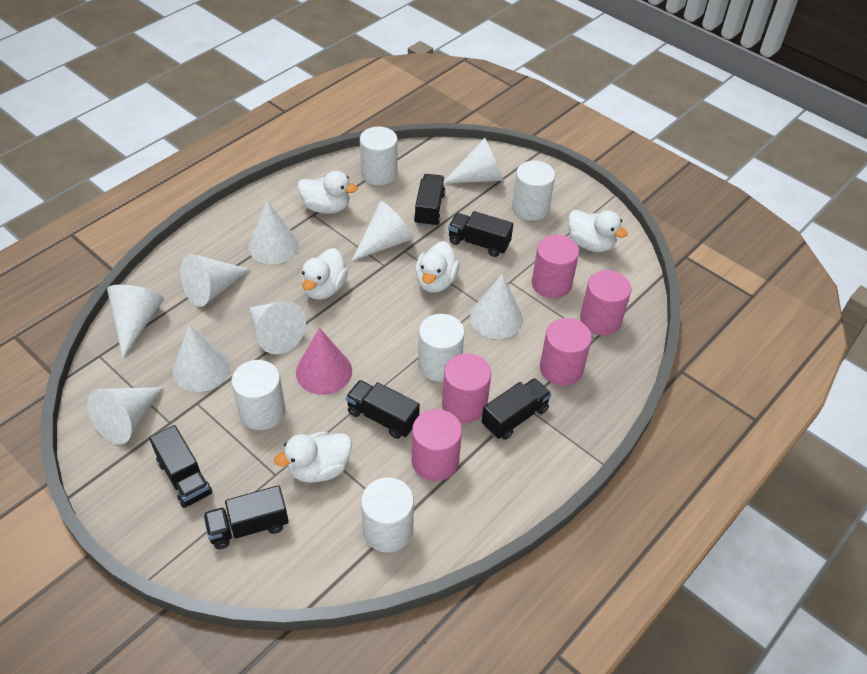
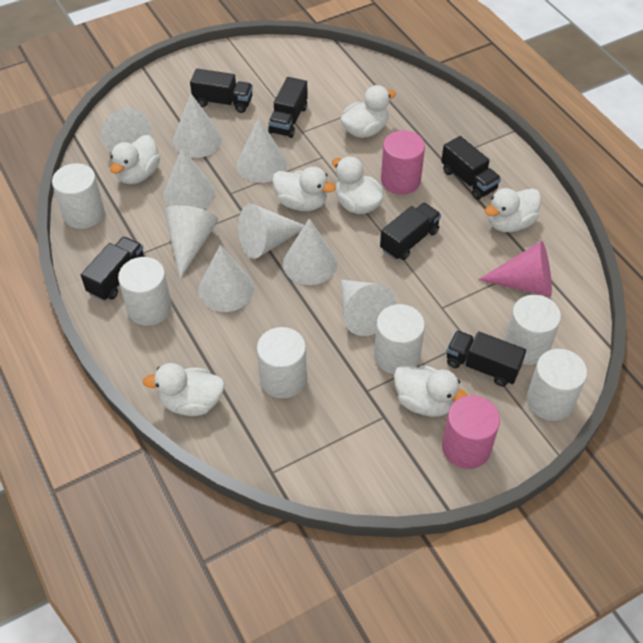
pink cylinder: 5 -> 2
white cylinder: 5 -> 6
white duck: 5 -> 7

